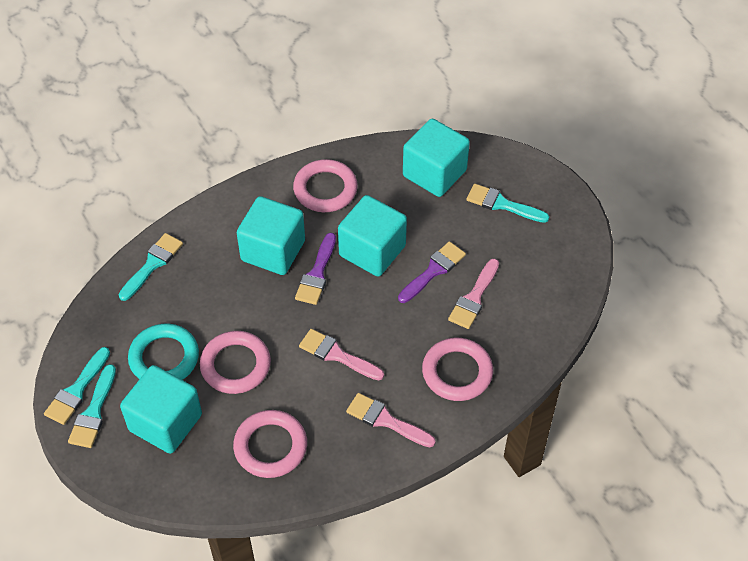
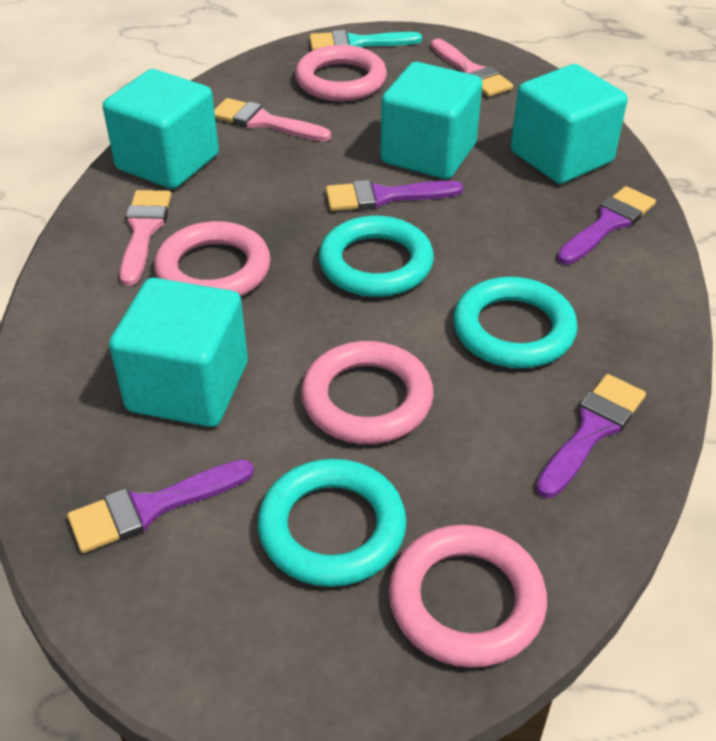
purple brush: 2 -> 4
turquoise brush: 4 -> 1
turquoise ring: 1 -> 3

